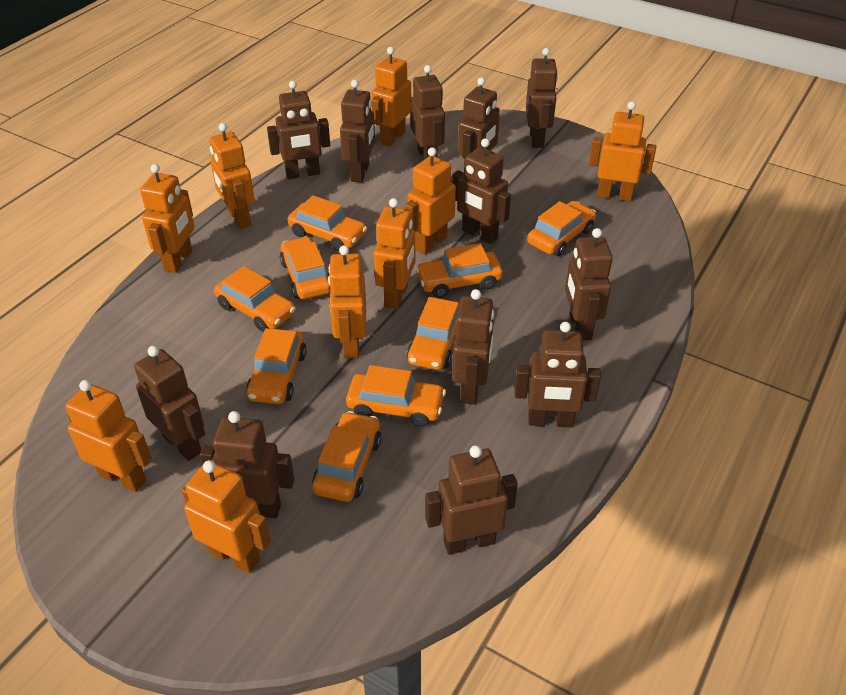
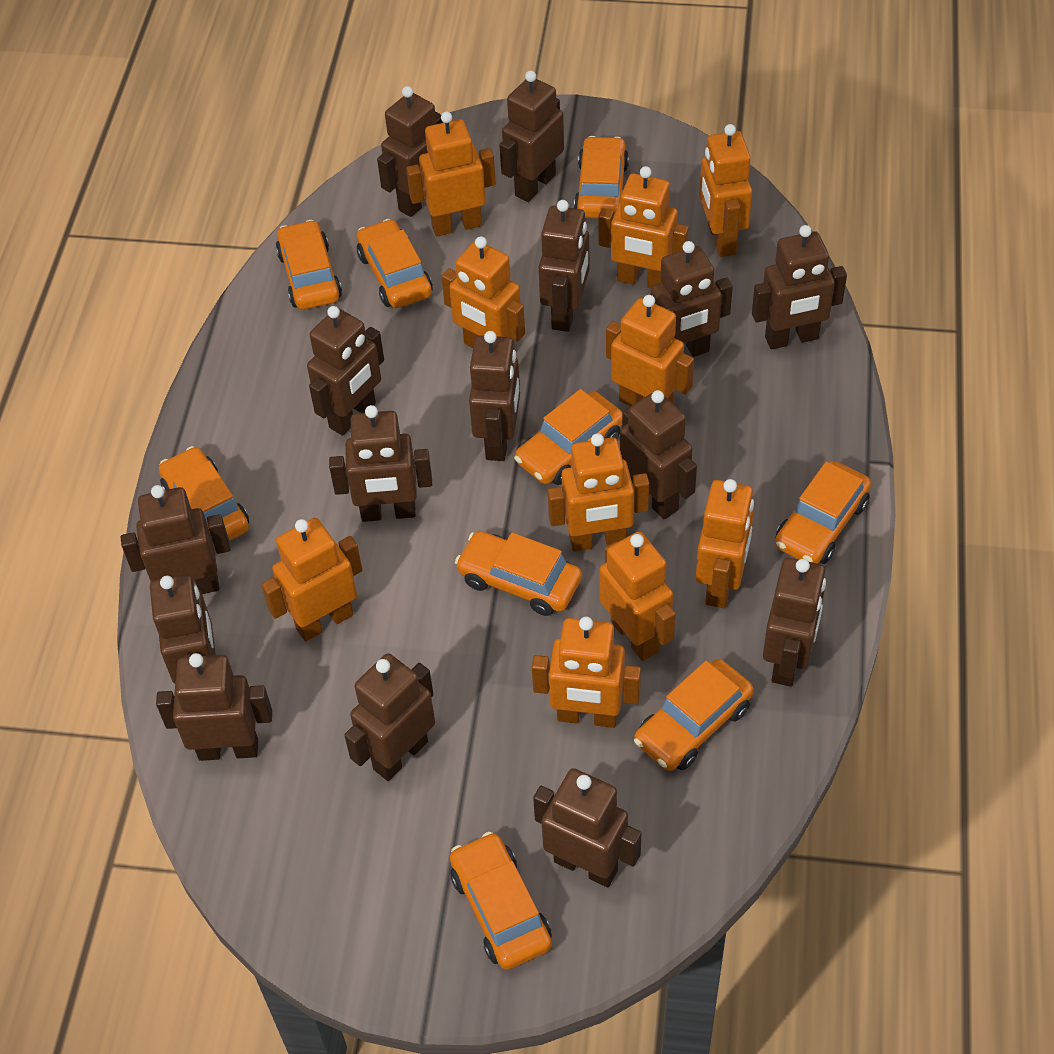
brown robot: 12 -> 15
orange robot: 9 -> 10

